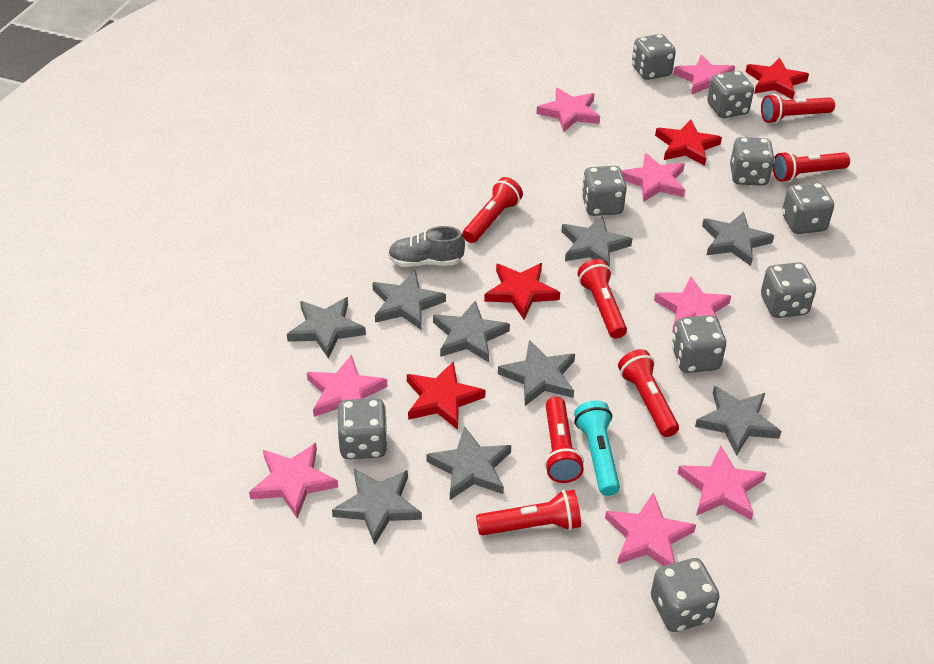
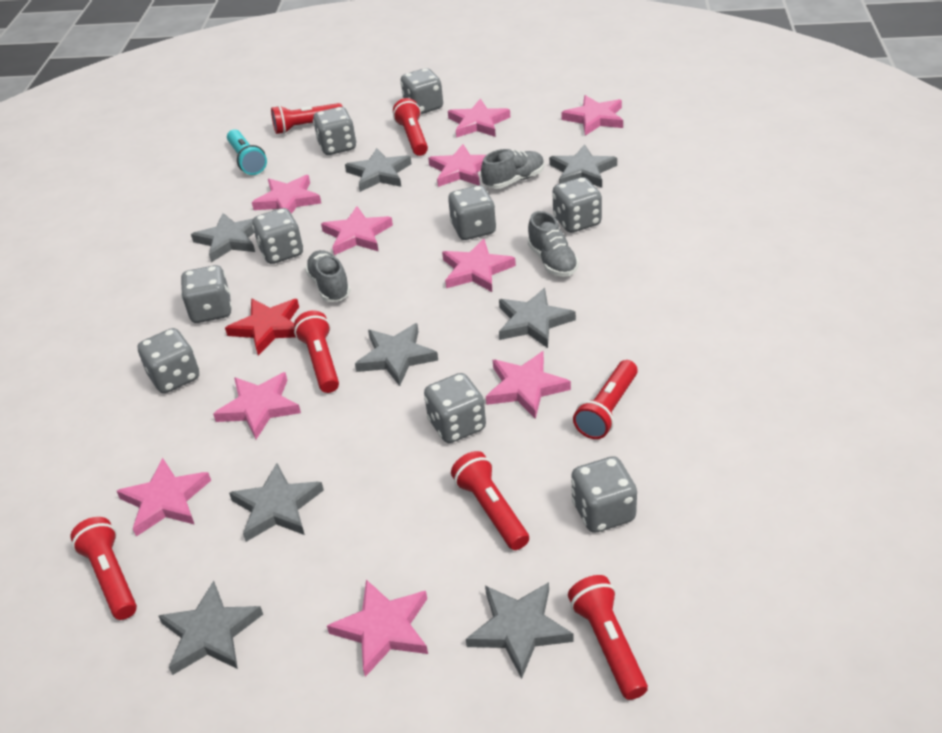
grey shoe: 1 -> 3
grey star: 9 -> 8
pink star: 8 -> 10
red star: 4 -> 1

